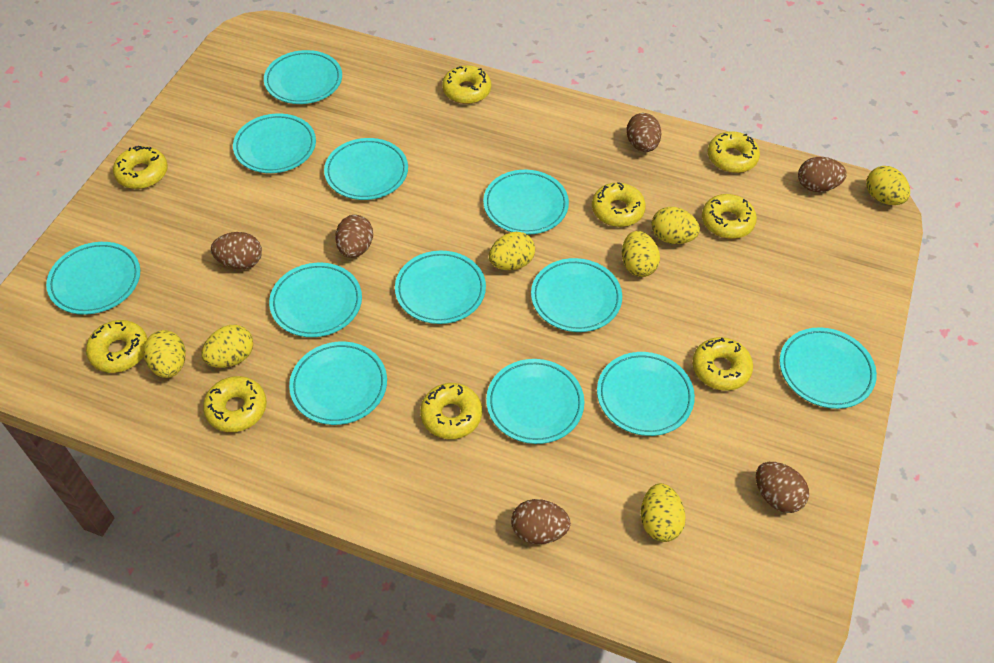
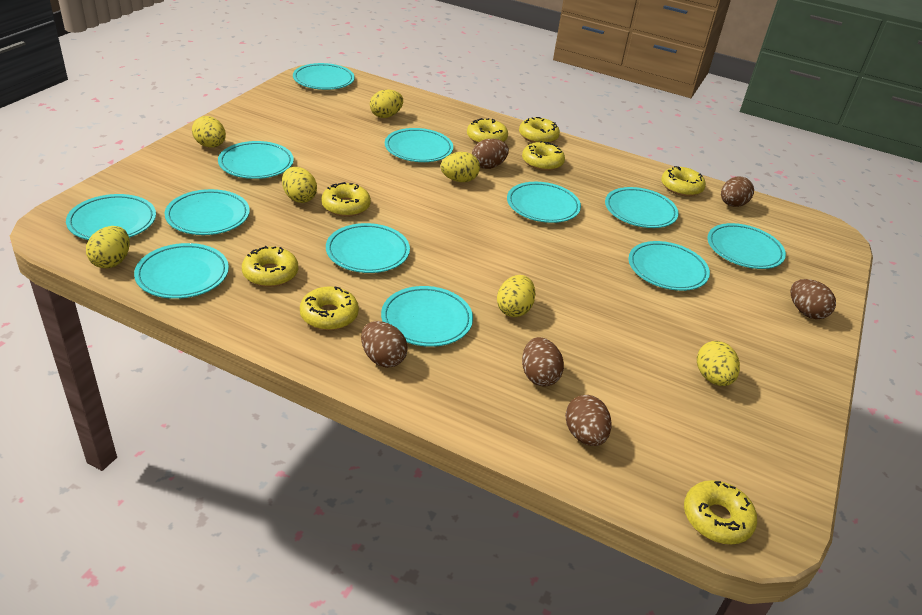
yellow donut: 9 -> 8

